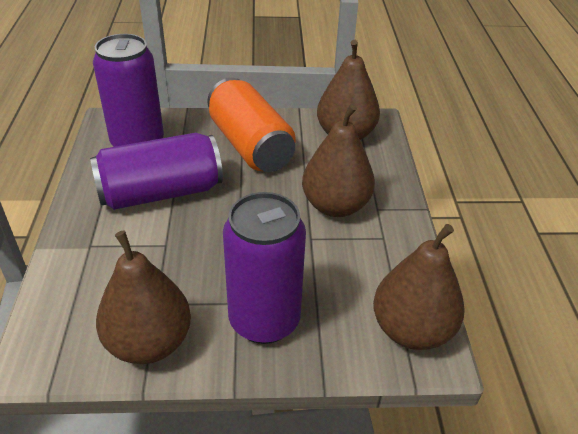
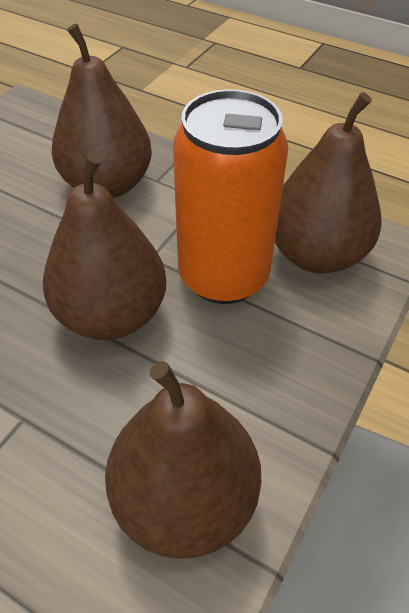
purple can: 3 -> 0

